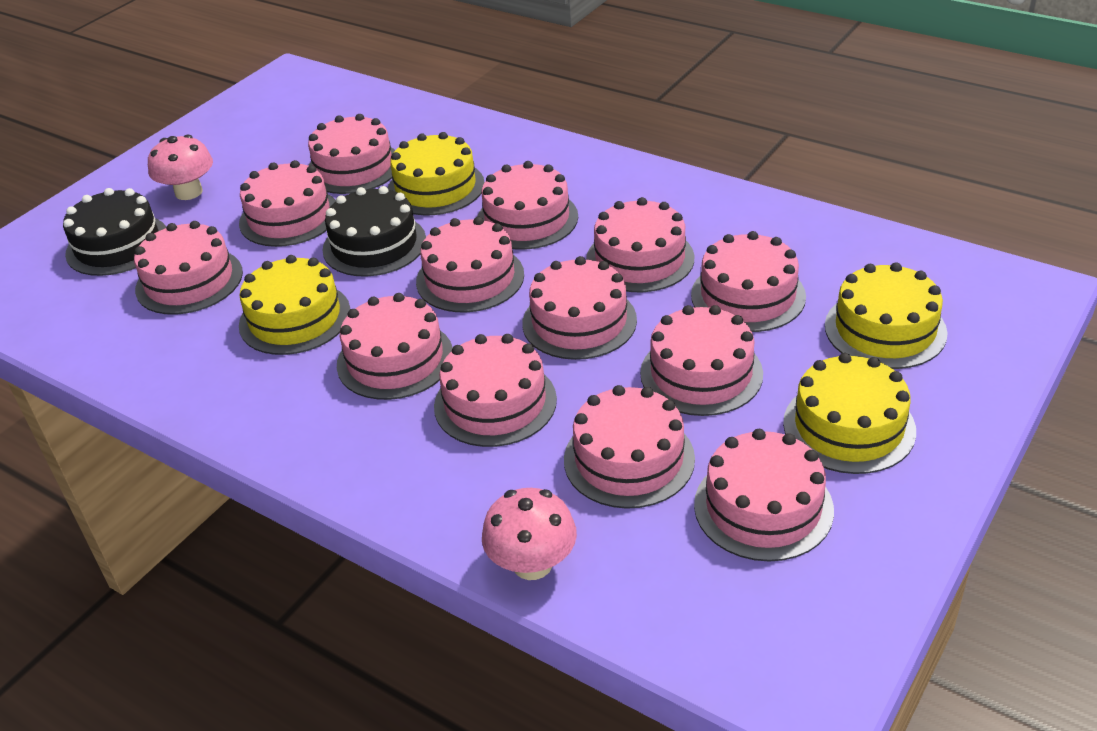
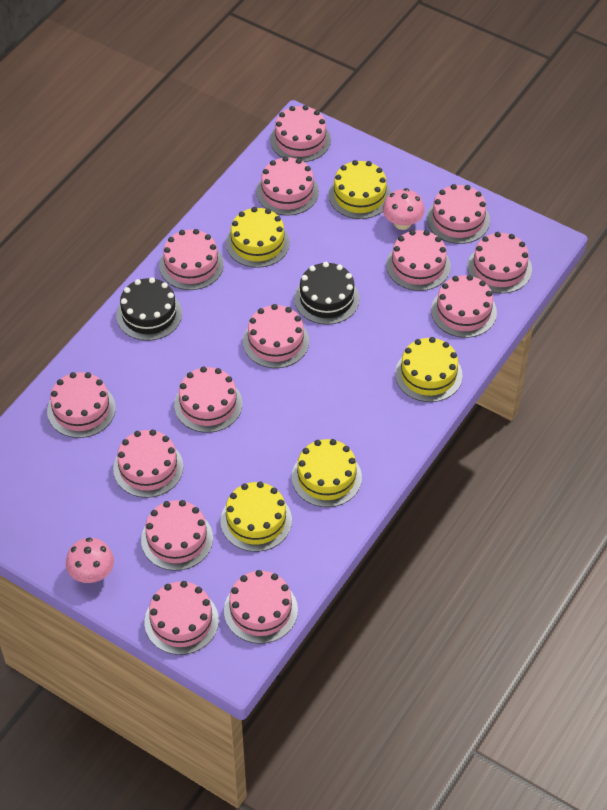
pink cake: 13 -> 14
yellow cake: 4 -> 5

